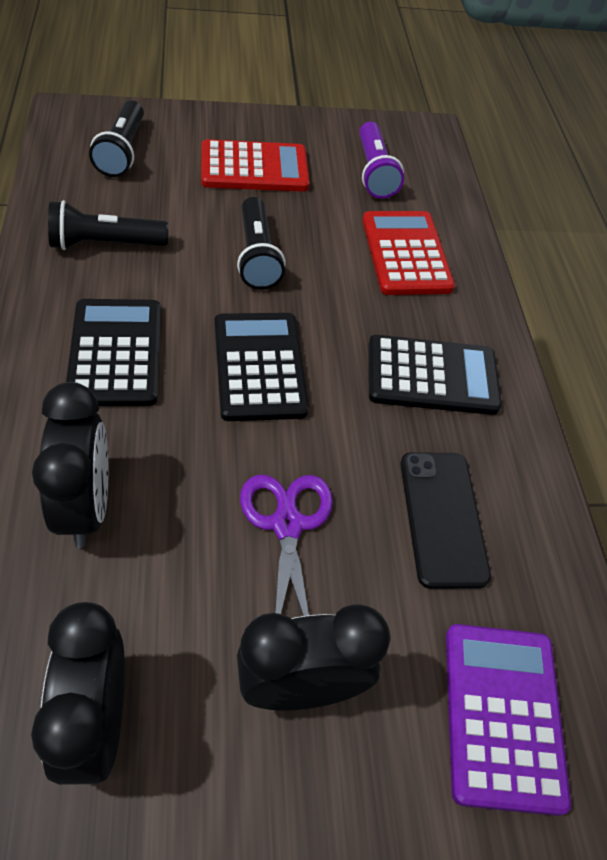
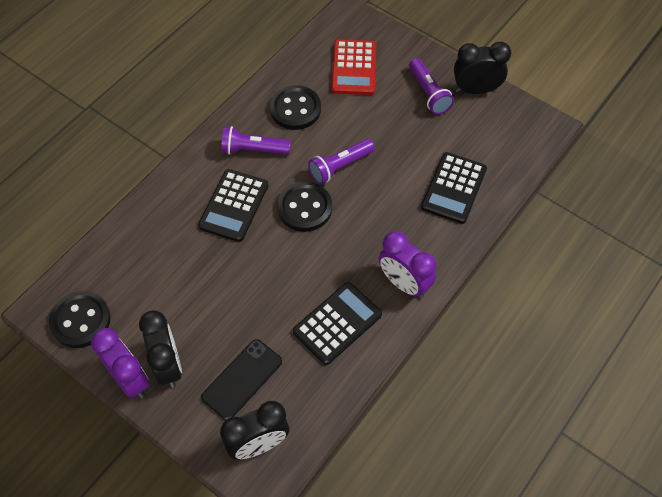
black button: 0 -> 3
black flashlight: 3 -> 0
purple calculator: 1 -> 0
purple clock: 0 -> 2
purple flashlight: 1 -> 3
purple scissors: 1 -> 0
red calculator: 2 -> 1

